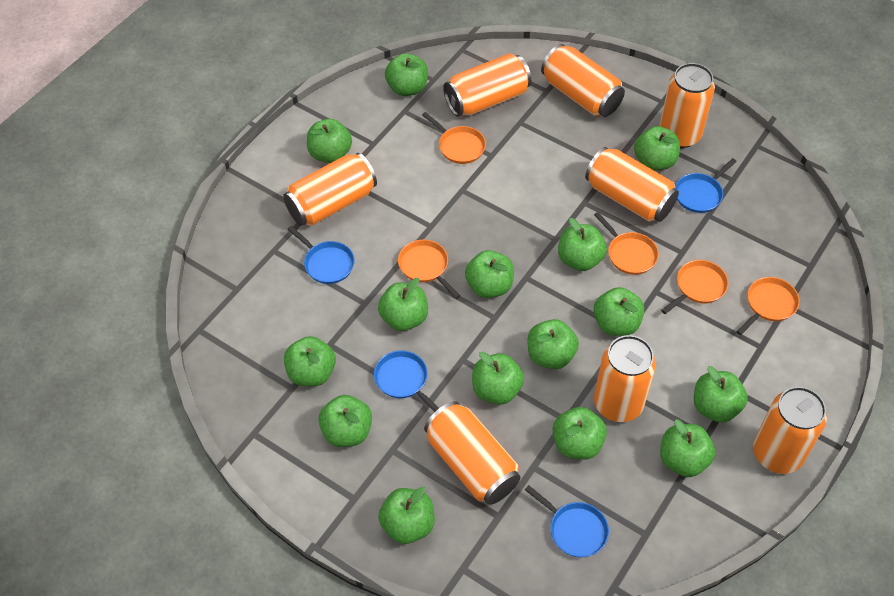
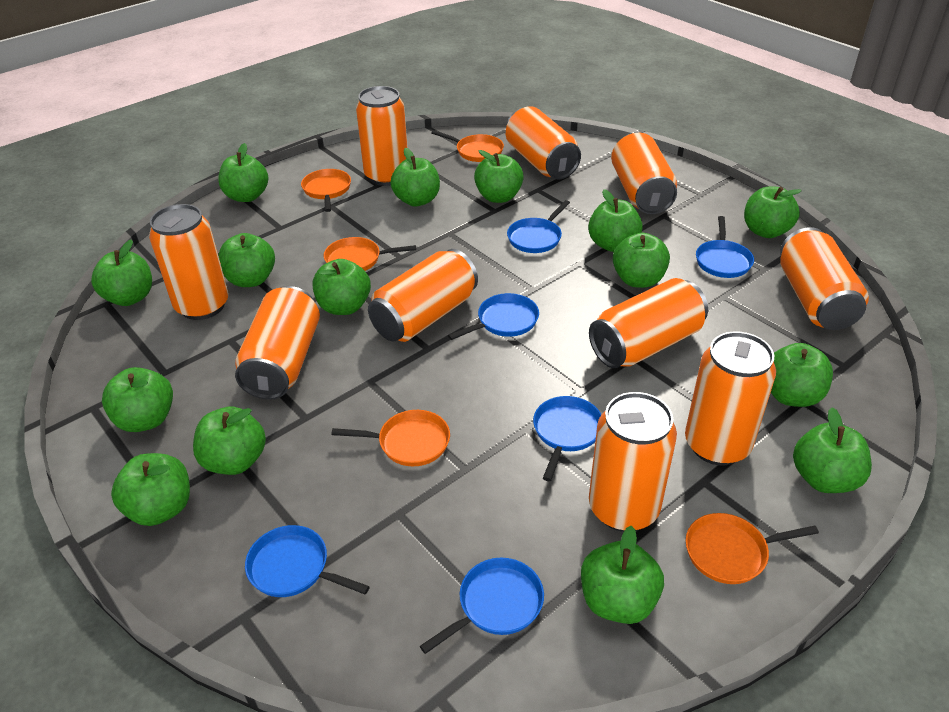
blue pan: 4 -> 6
orange can: 8 -> 10

